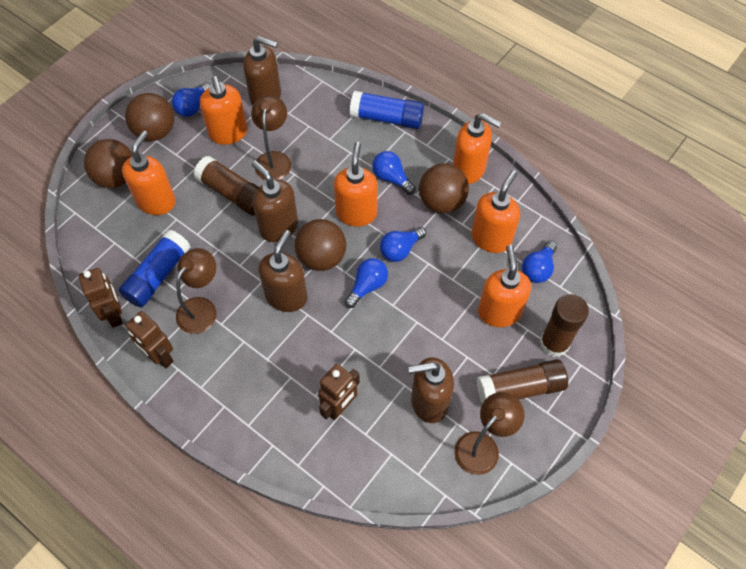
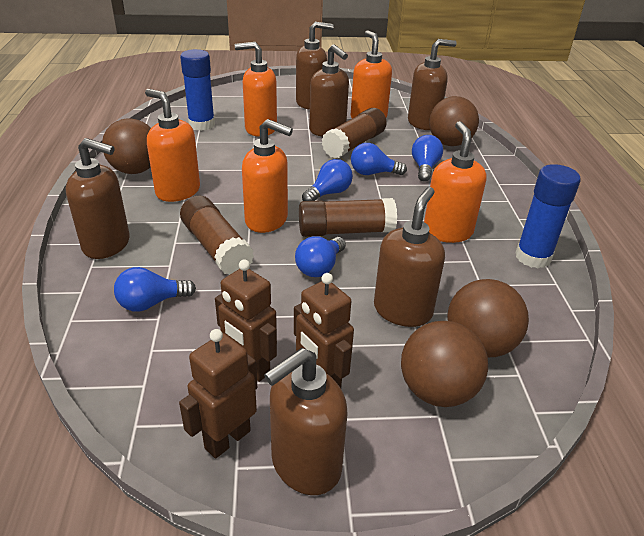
brown lamp: 3 -> 0
brown soap dispenser: 4 -> 6
orange soap dispenser: 6 -> 5

